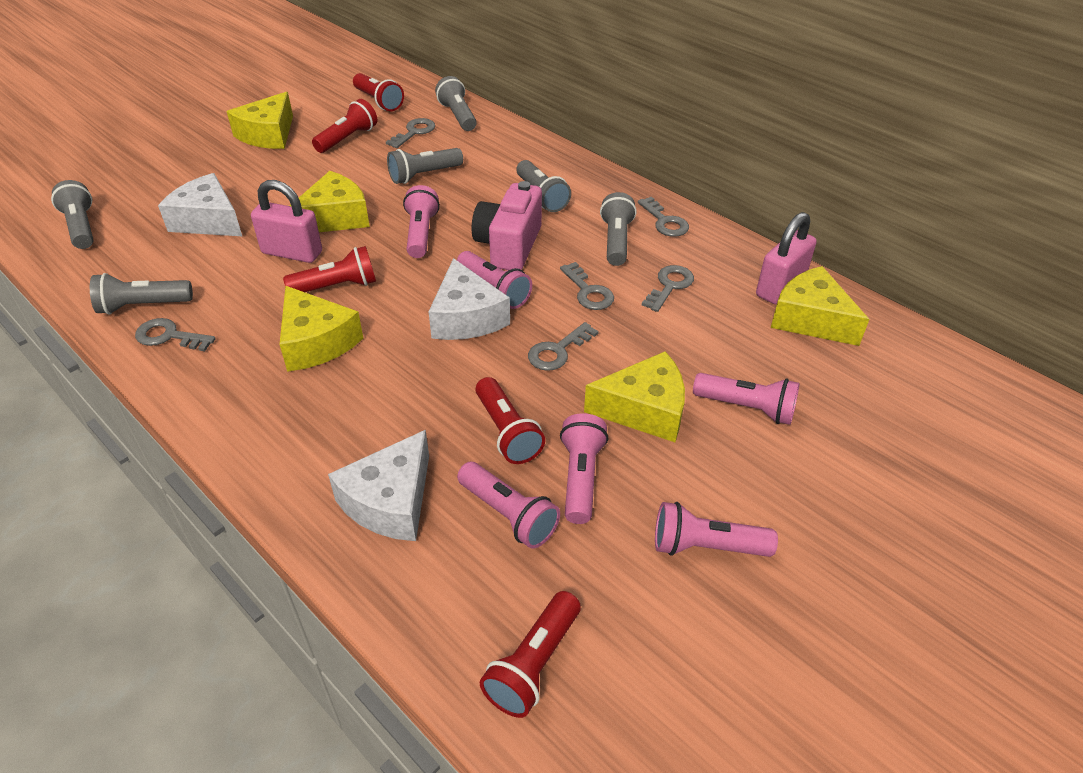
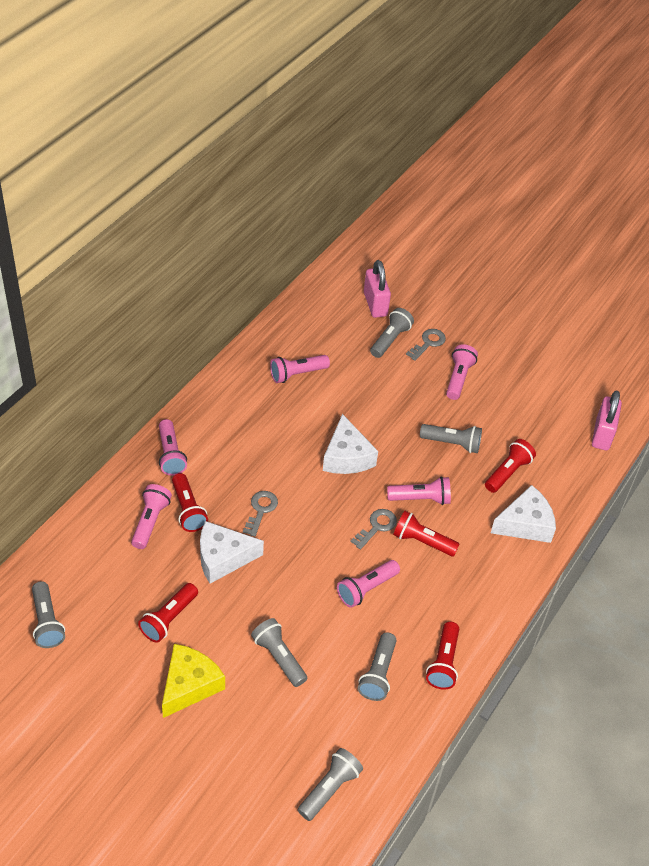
grey key: 6 -> 3
pink camera: 1 -> 0
yellow cheese: 5 -> 1

